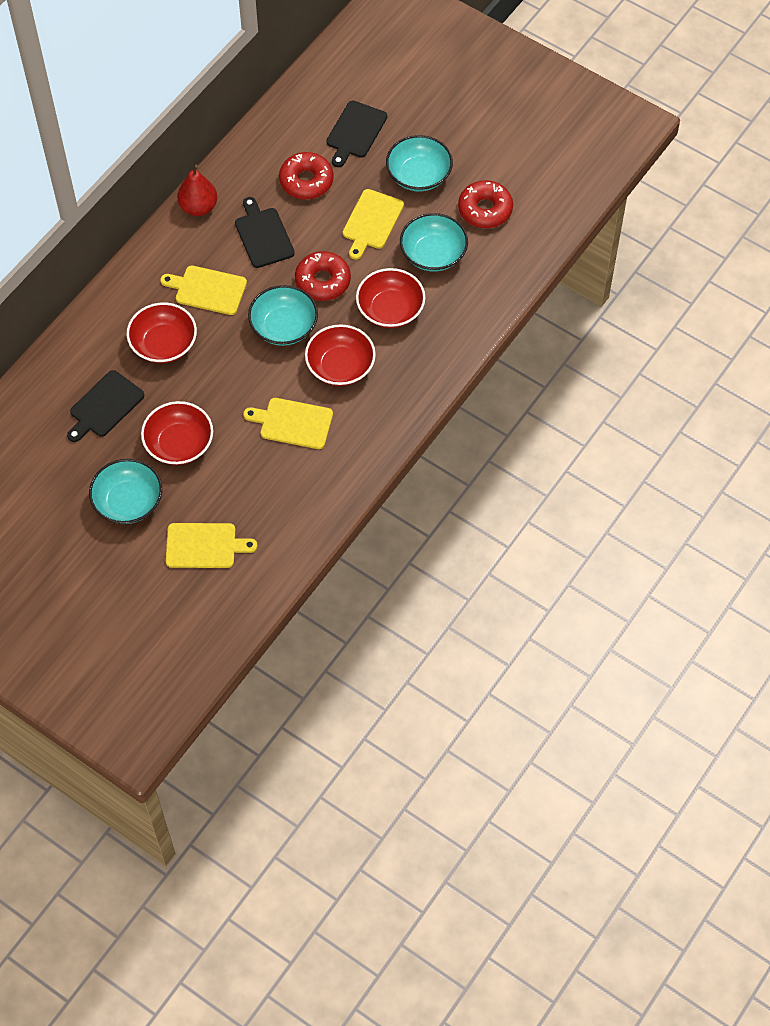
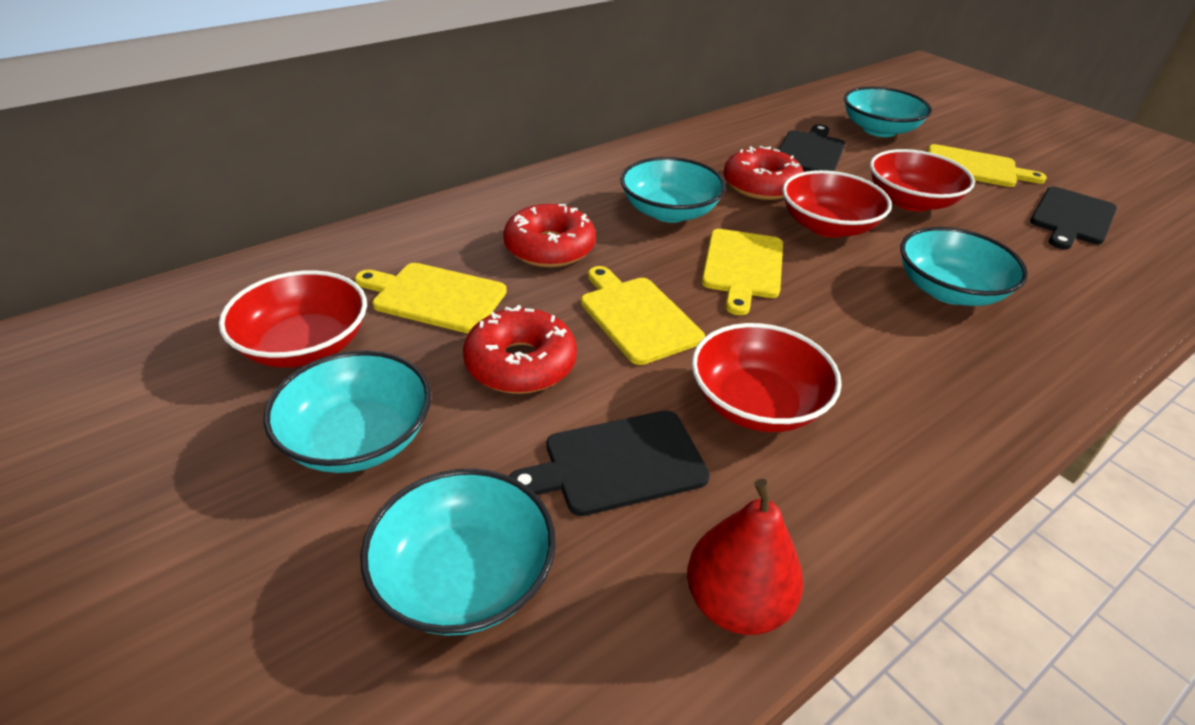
turquoise bowl: 4 -> 5

